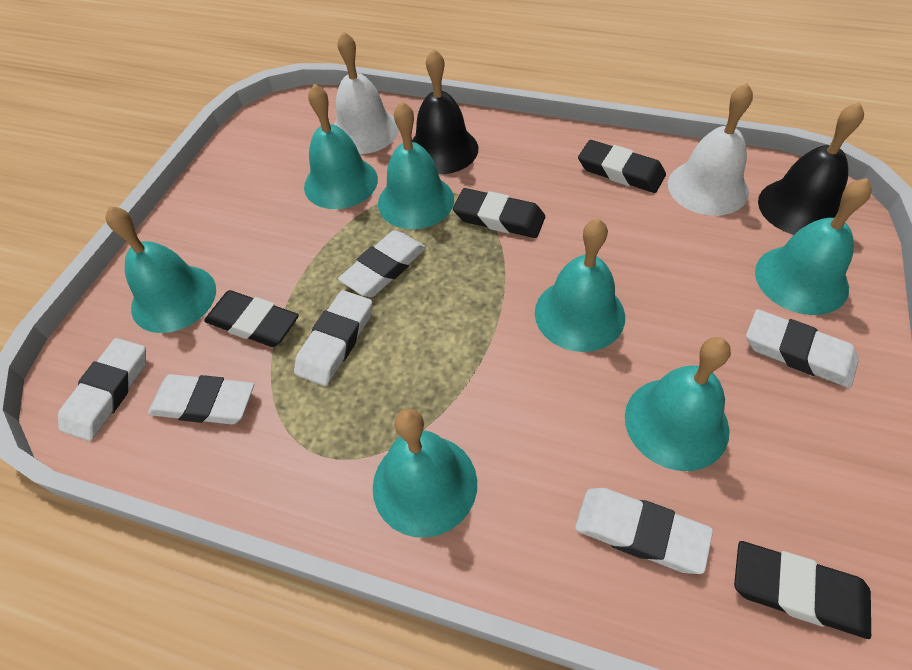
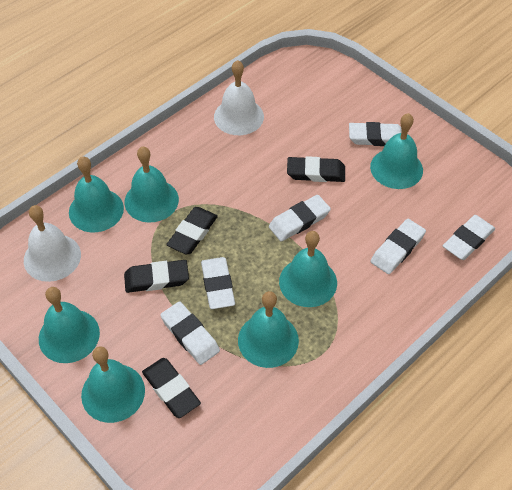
black bell: 2 -> 0

